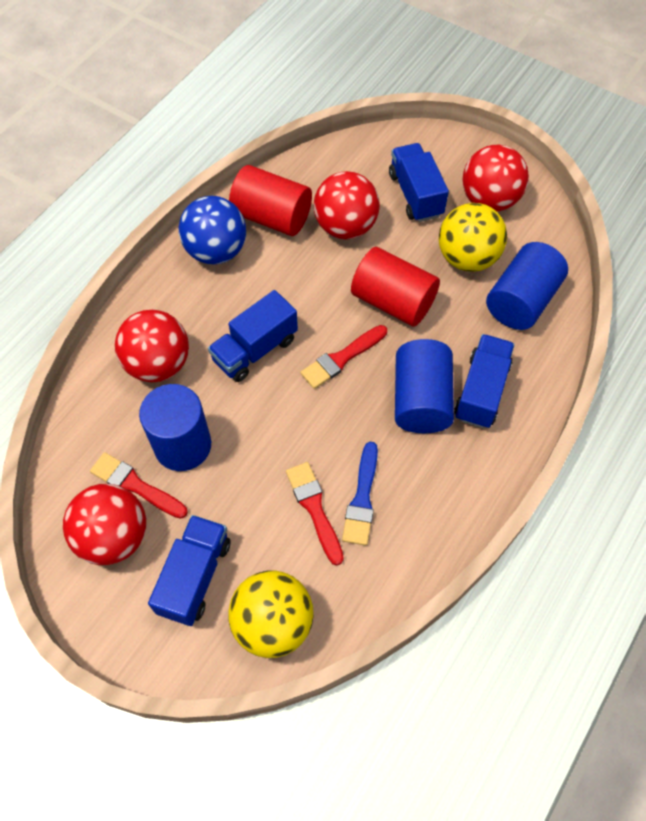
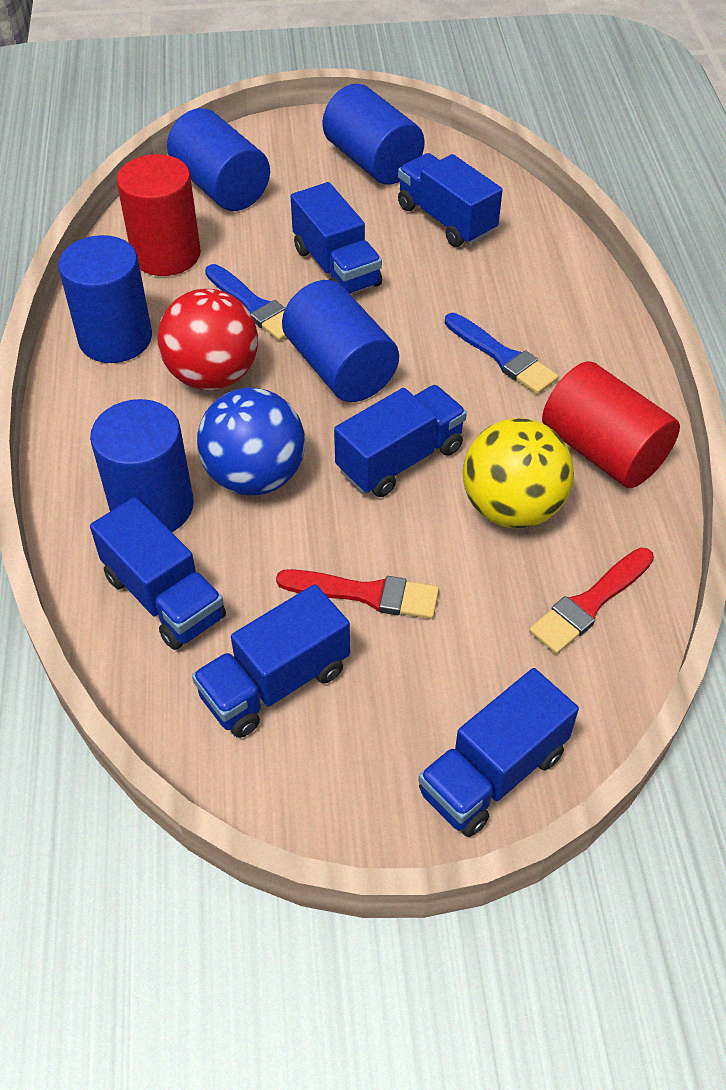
blue brush: 1 -> 2
blue cylinder: 3 -> 5
blue truck: 4 -> 6
red ball: 4 -> 1
red brush: 3 -> 2
yellow ball: 2 -> 1

